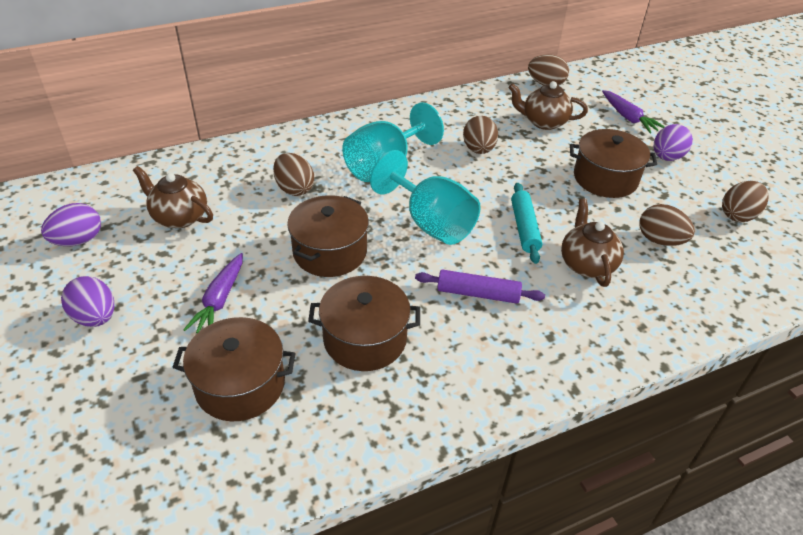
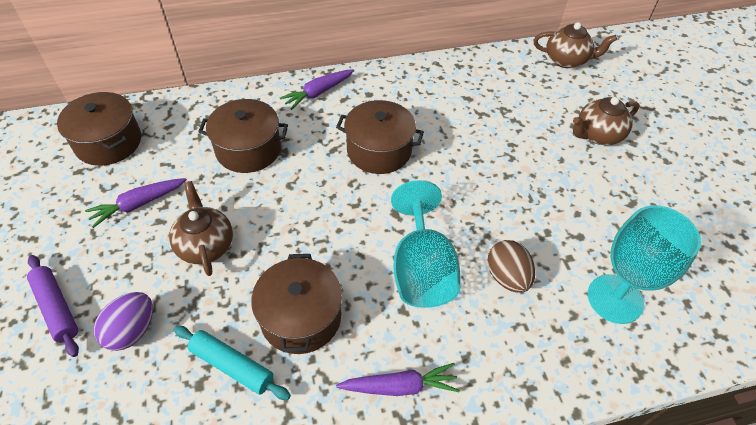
brown egg: 5 -> 1
purple carrot: 2 -> 3
purple egg: 3 -> 1

